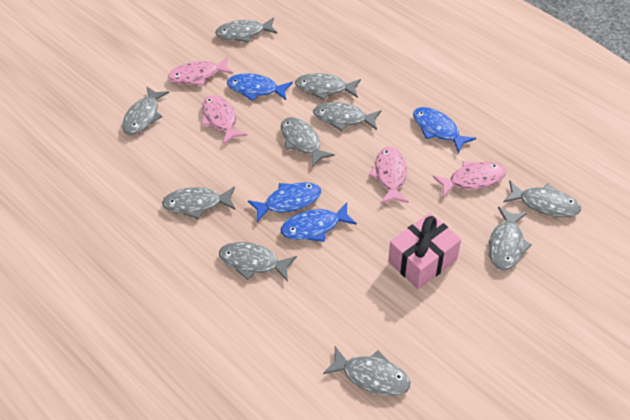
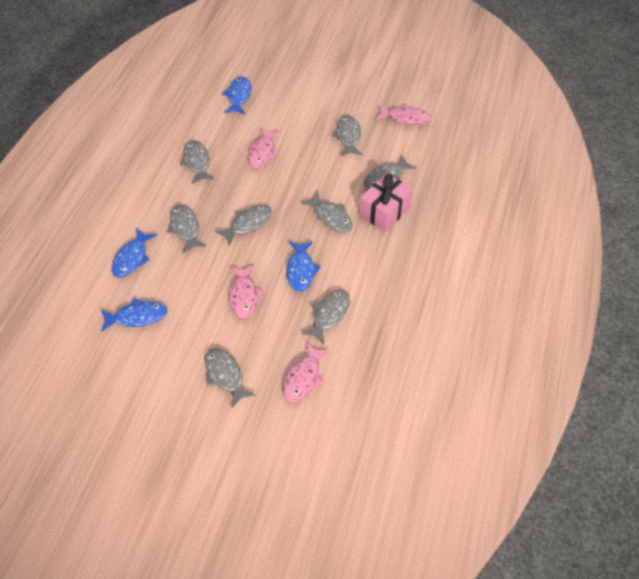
grey fish: 10 -> 8

